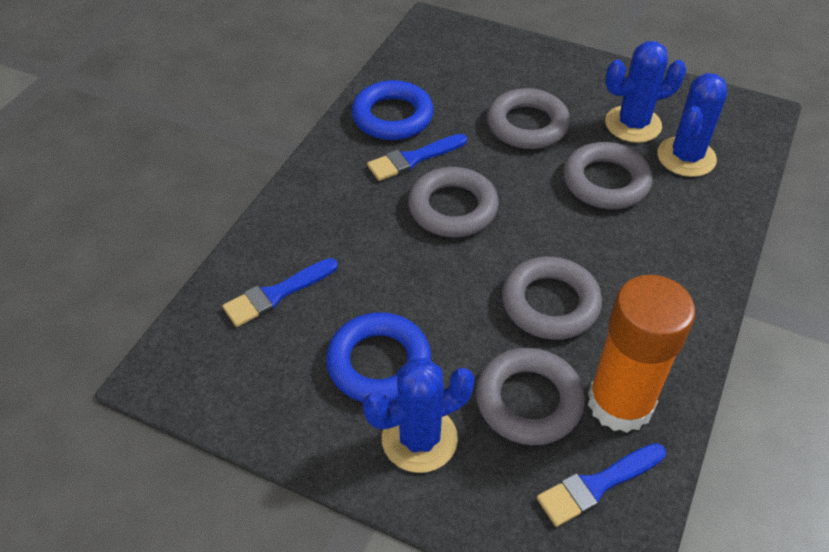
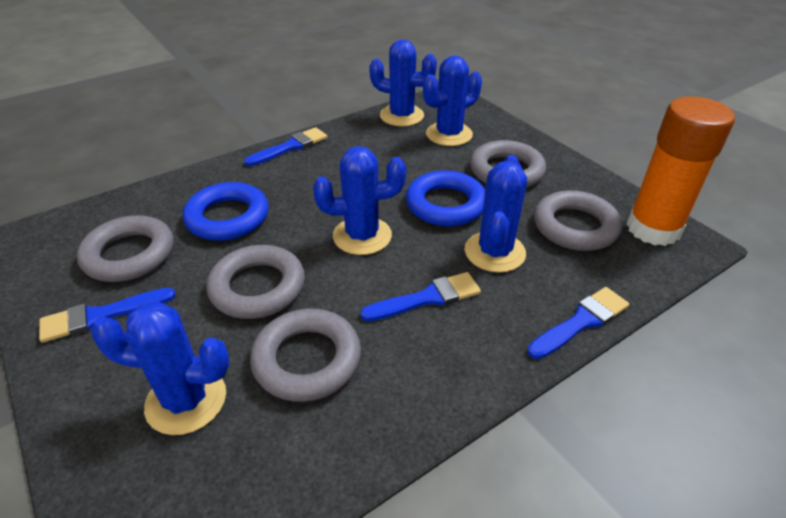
blue brush: 3 -> 4
blue cactus: 3 -> 5

